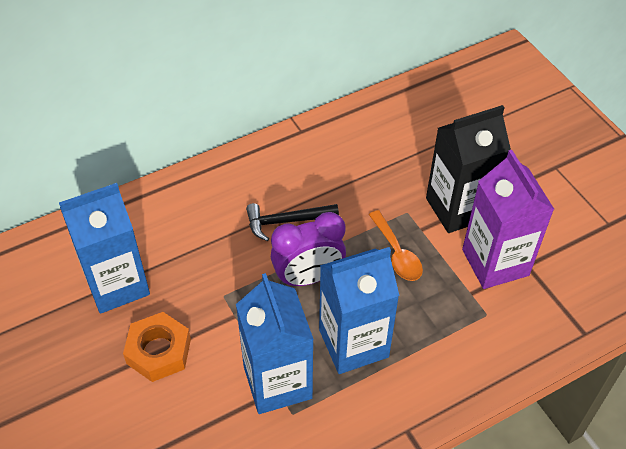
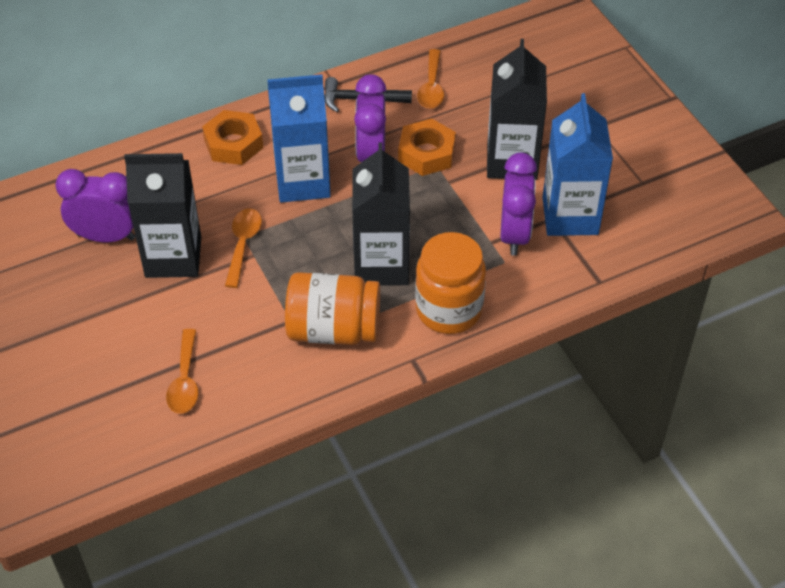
black carton: 1 -> 3
blue carton: 3 -> 2
orange jar: 0 -> 2
orange nut: 1 -> 2
orange spoon: 1 -> 3
purple carton: 1 -> 0
purple clock: 1 -> 3

